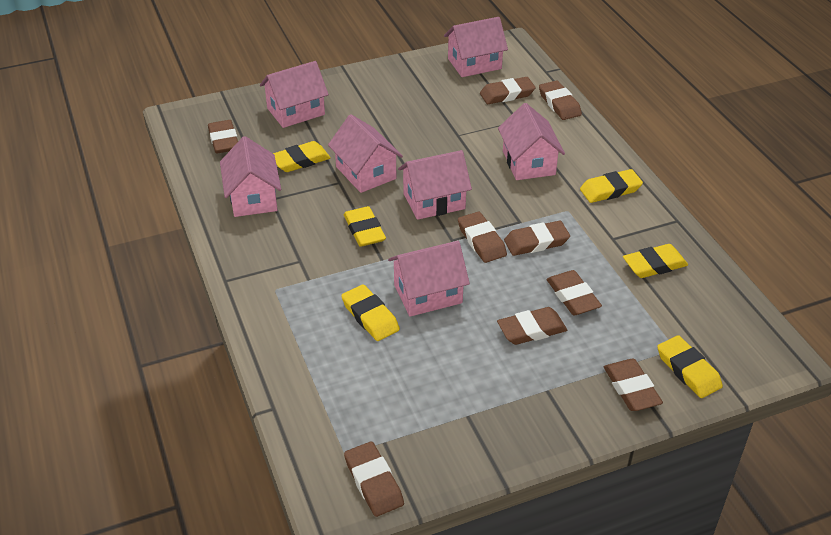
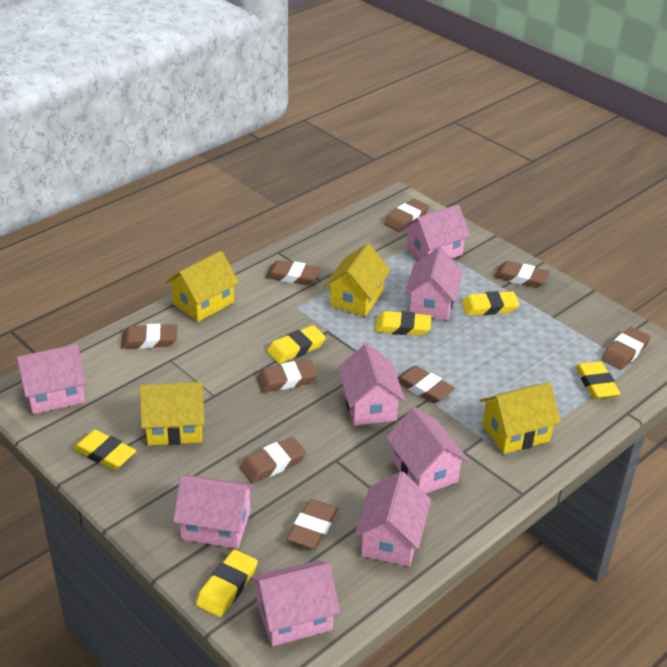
pink house: 7 -> 8
yellow house: 0 -> 4

